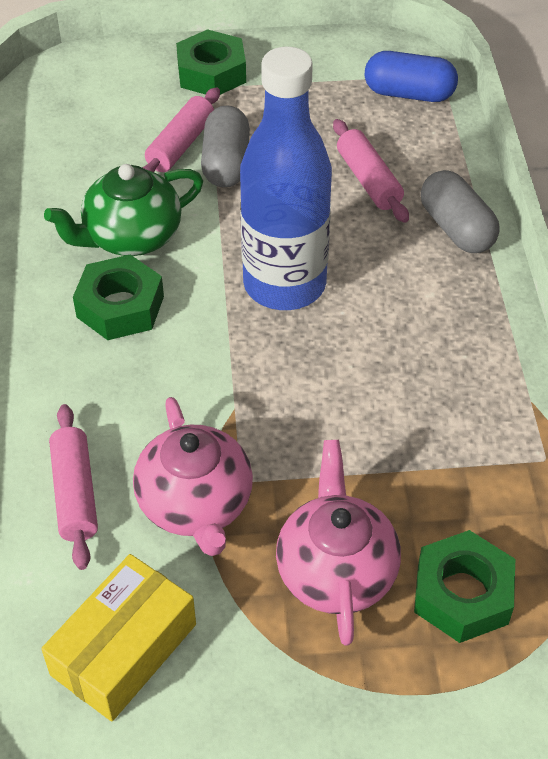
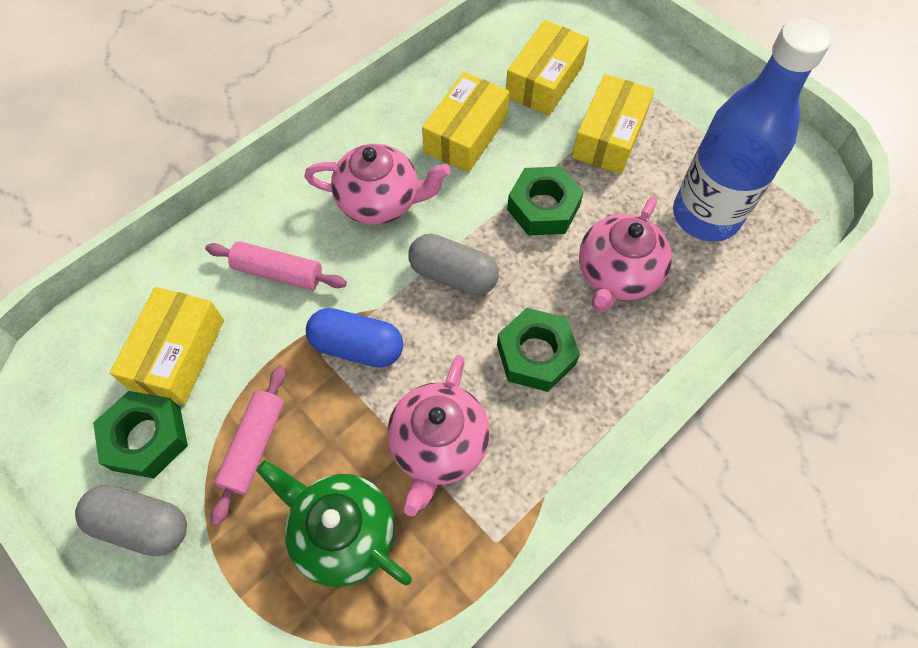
pink rolling pin: 3 -> 2
pink teapot: 2 -> 3
yellow box: 1 -> 4

